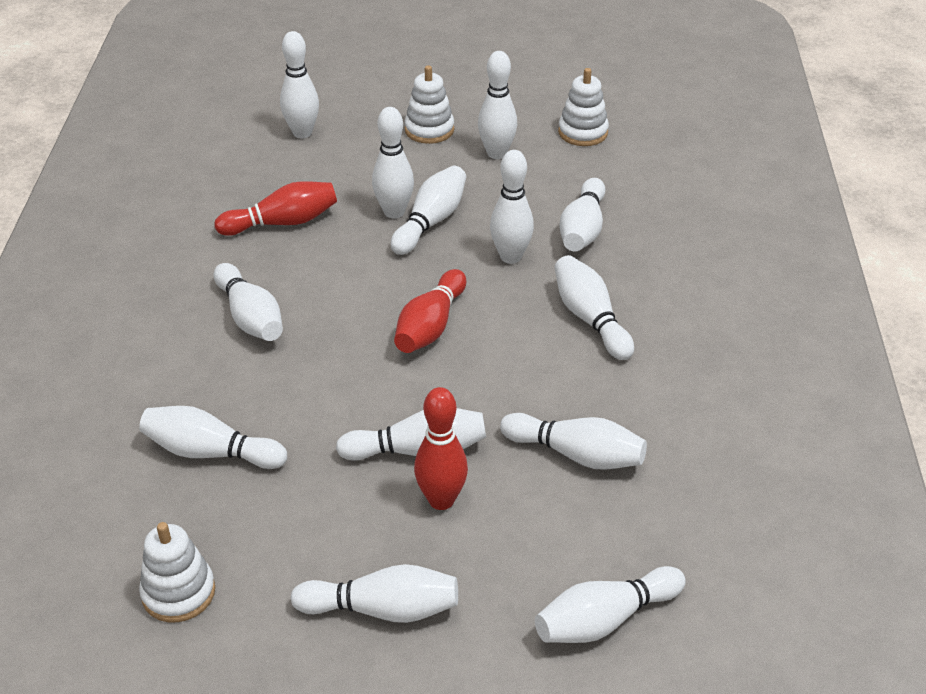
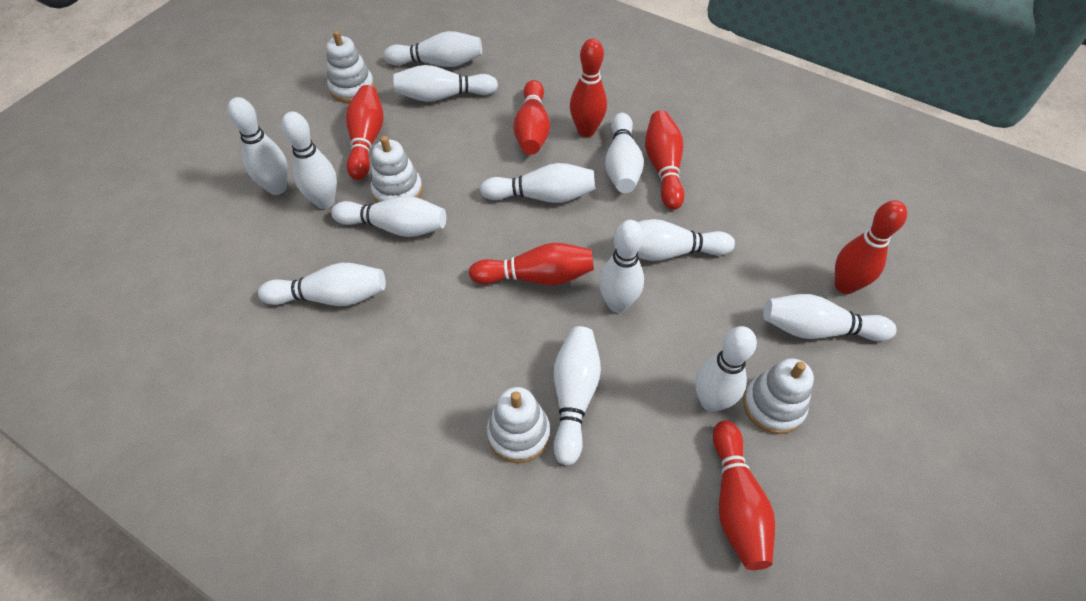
red bowling pin: 3 -> 7
white stacking toy: 3 -> 4

